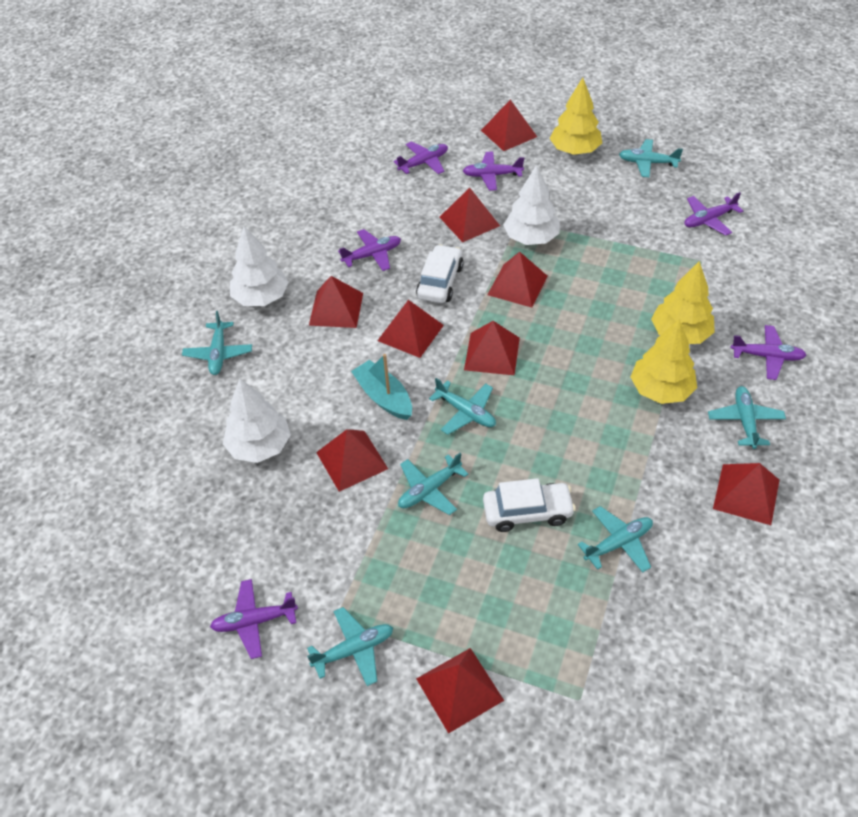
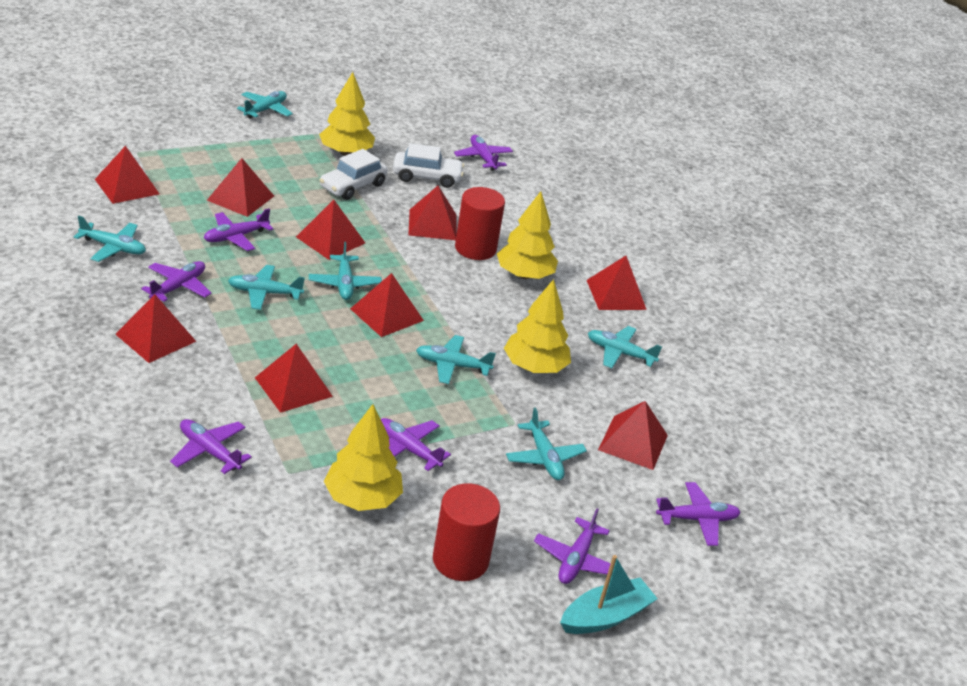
purple plane: 6 -> 7
red cylinder: 0 -> 2
white tree: 3 -> 0
yellow tree: 3 -> 4

